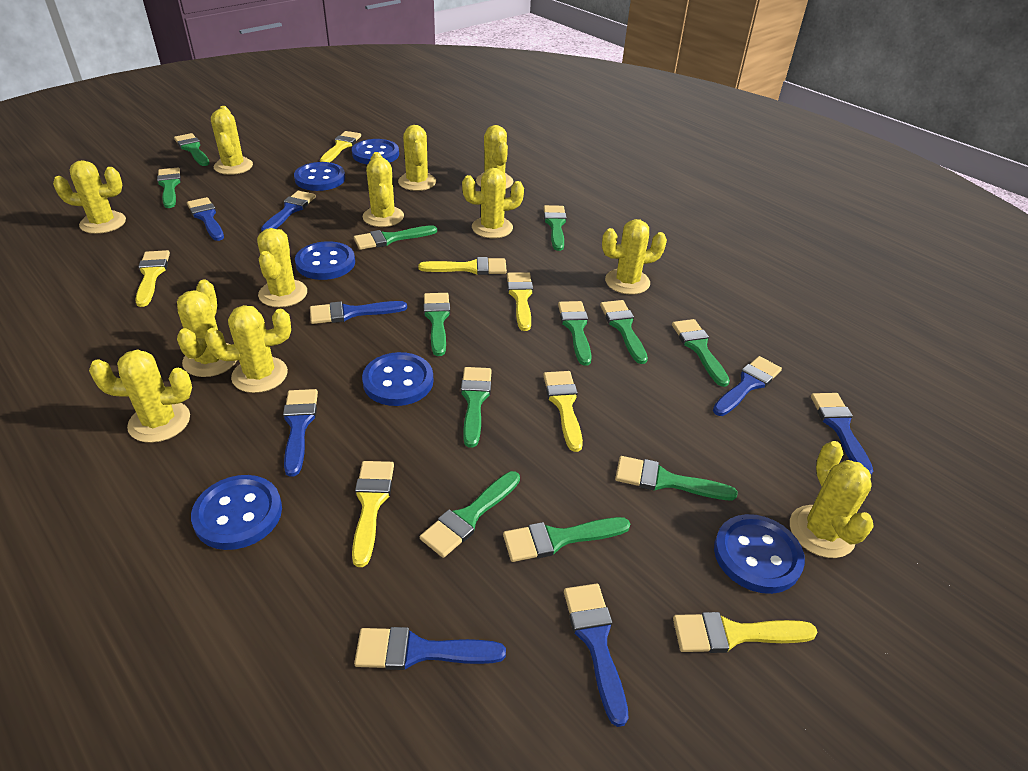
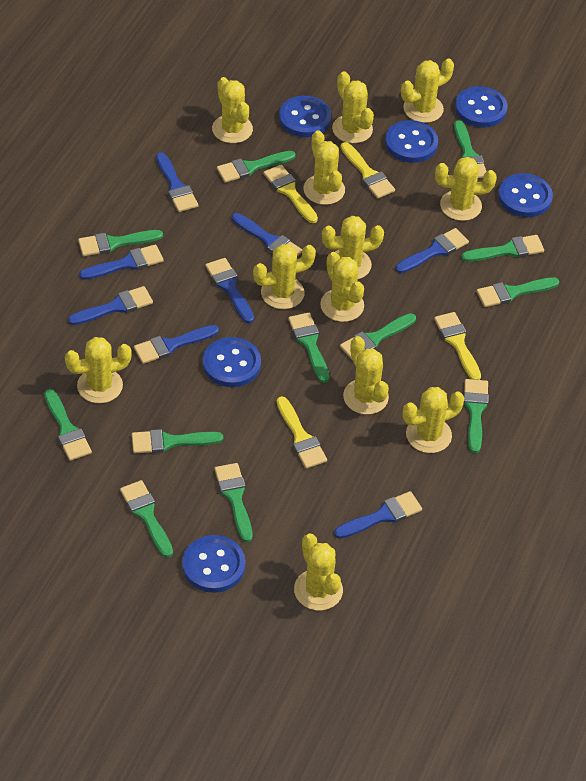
yellow brush: 7 -> 4

